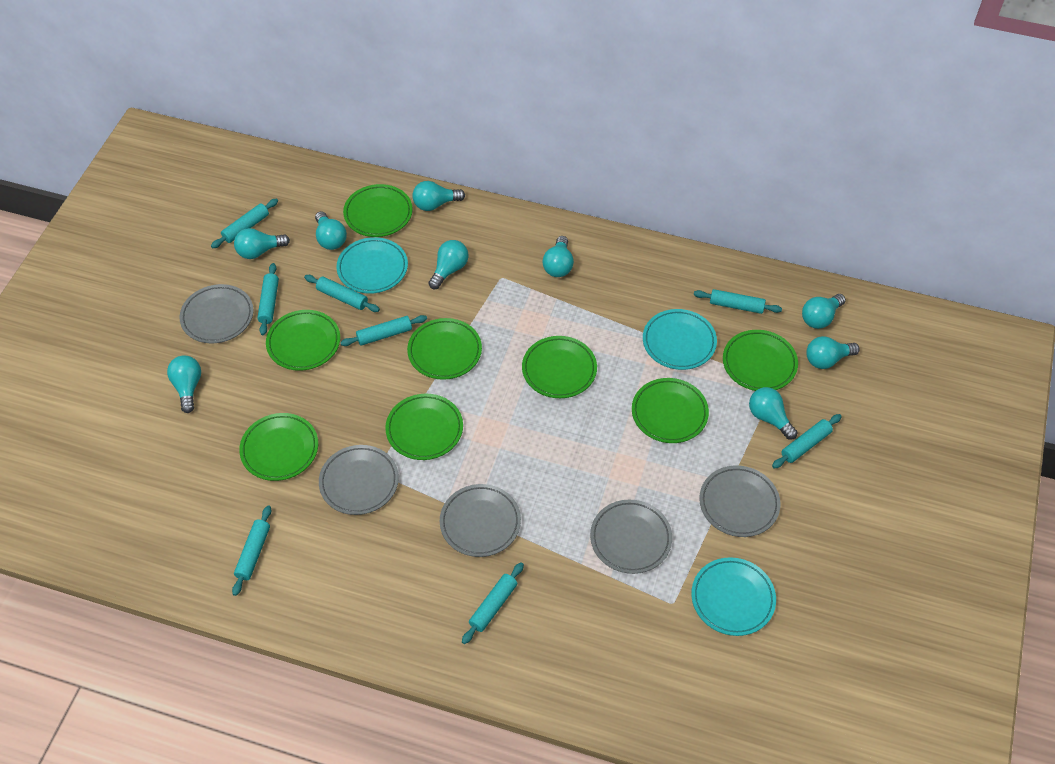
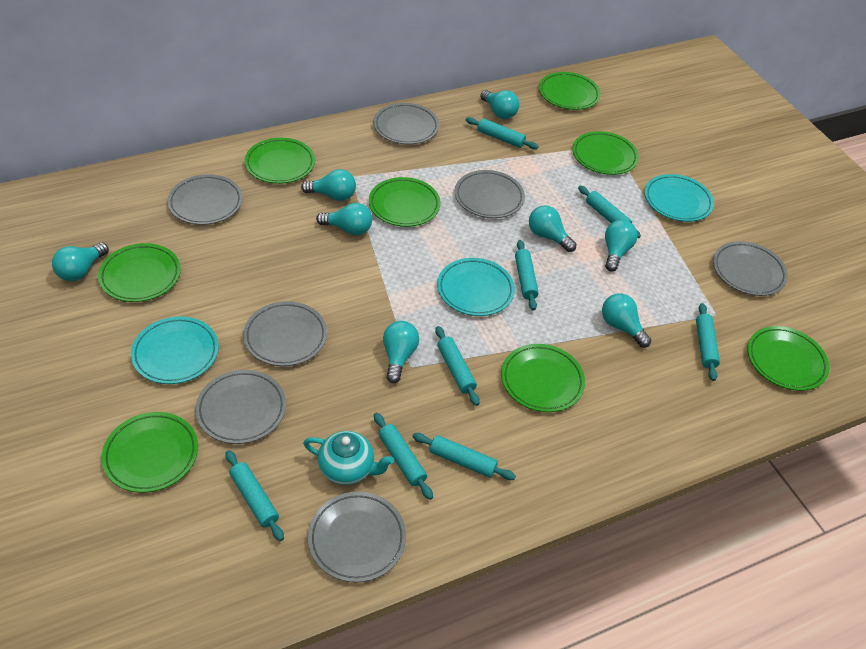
grey plate: 5 -> 7
turquoise light bulb: 9 -> 8
turquoise teapot: 0 -> 1

